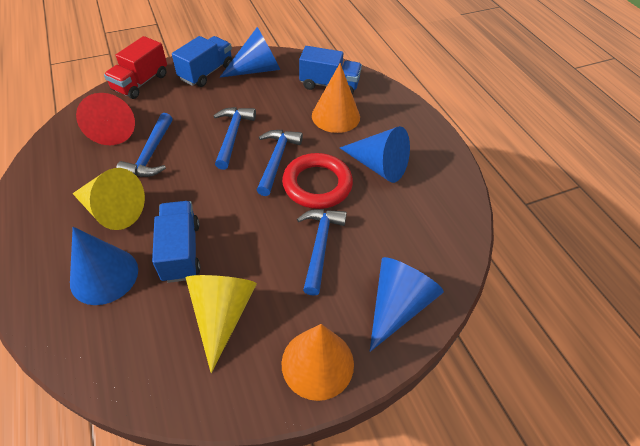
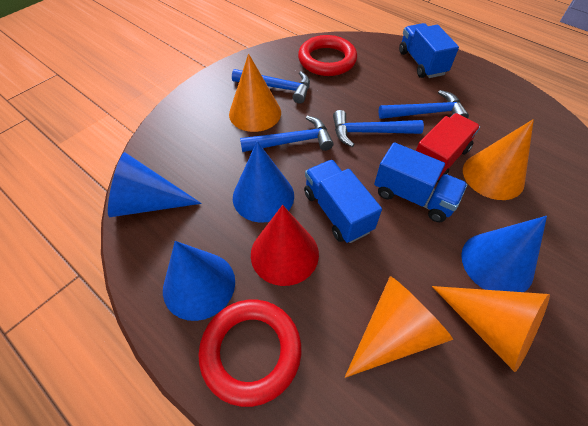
orange cone: 2 -> 4
red ring: 1 -> 2
yellow cone: 2 -> 0

